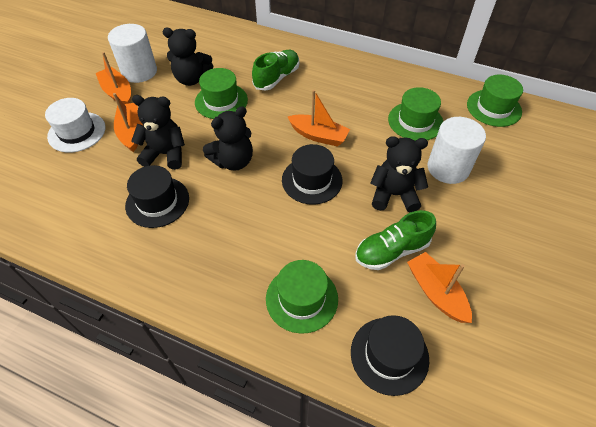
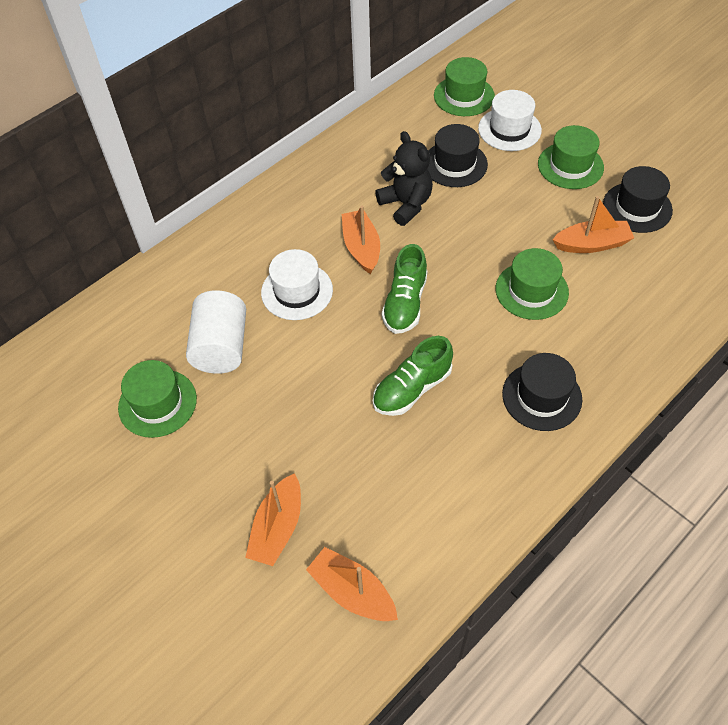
black teddy bear: 4 -> 1
white cylinder: 2 -> 1
white hat: 1 -> 2

